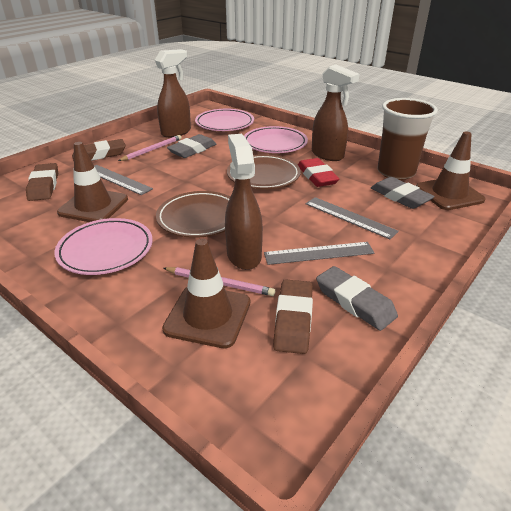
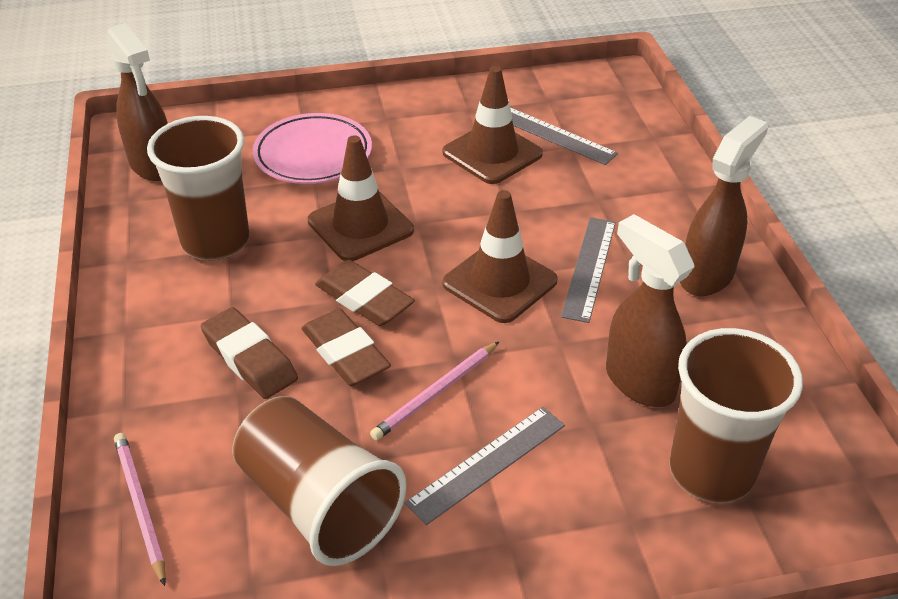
brown cup: 1 -> 3
brown plate: 2 -> 0
grey eraser: 3 -> 0
pink plate: 3 -> 1
red eraser: 1 -> 0

